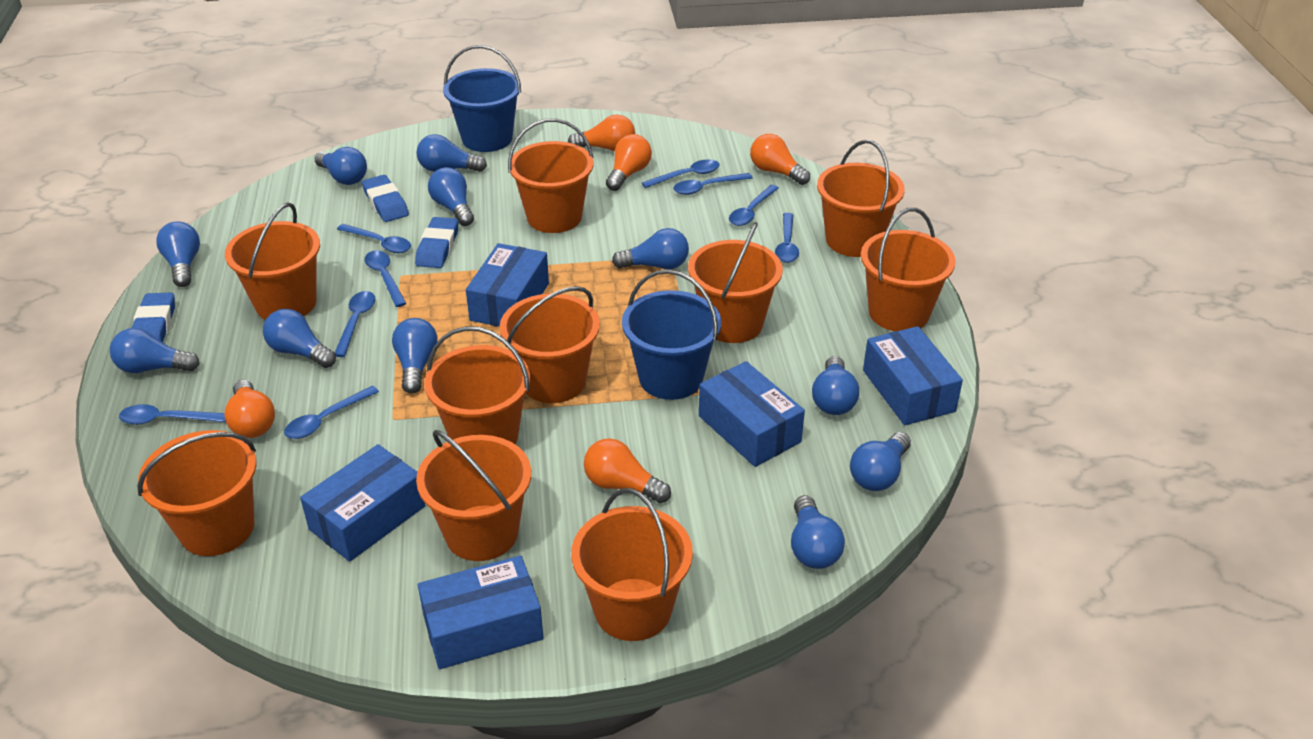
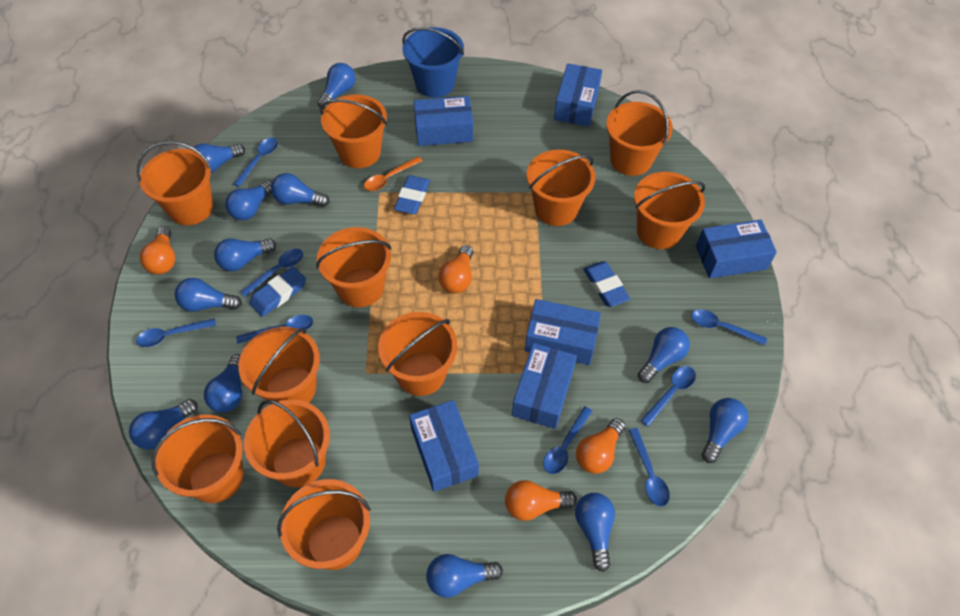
blue box: 5 -> 6
blue bucket: 2 -> 1
blue light bulb: 11 -> 12
blue spoon: 9 -> 8
orange bucket: 10 -> 11
orange light bulb: 5 -> 4
orange spoon: 0 -> 1

